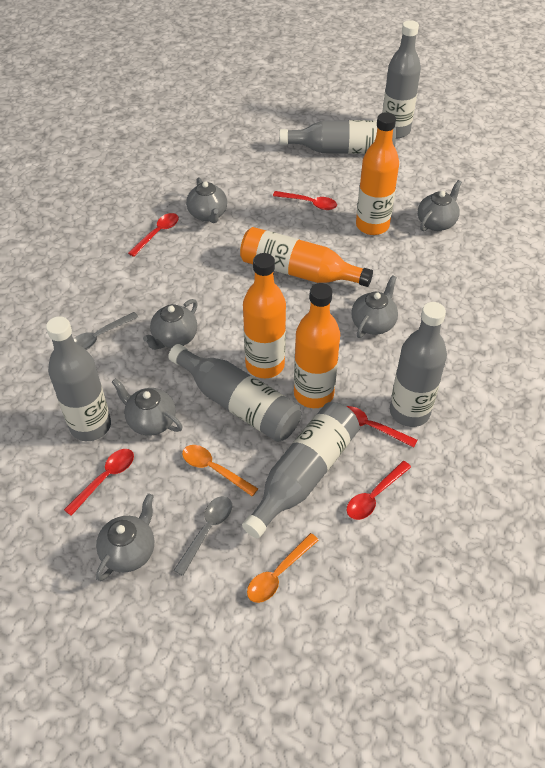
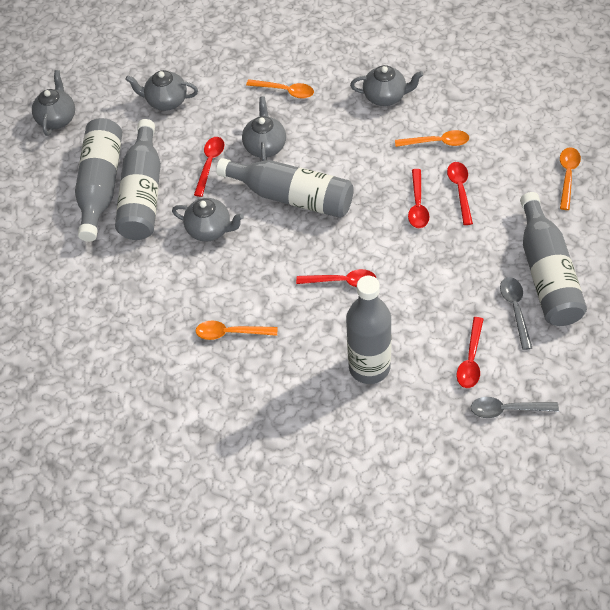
grey bottle: 6 -> 5
grey teapot: 6 -> 5
orange bottle: 4 -> 0
orange spoon: 2 -> 4

